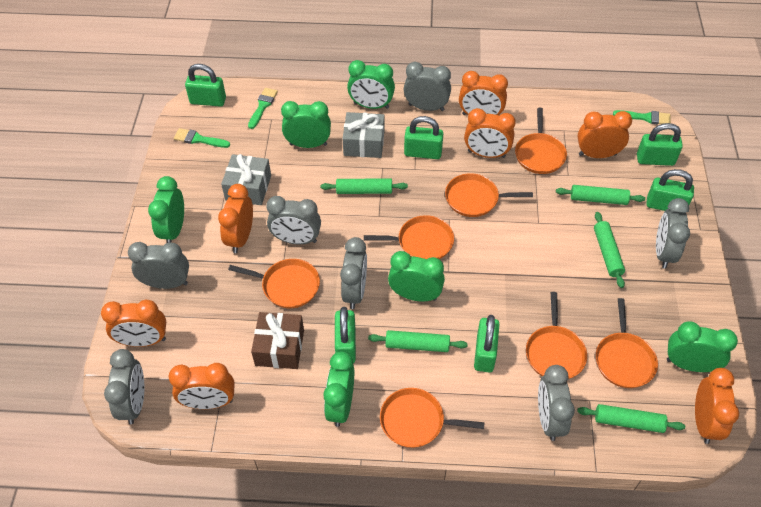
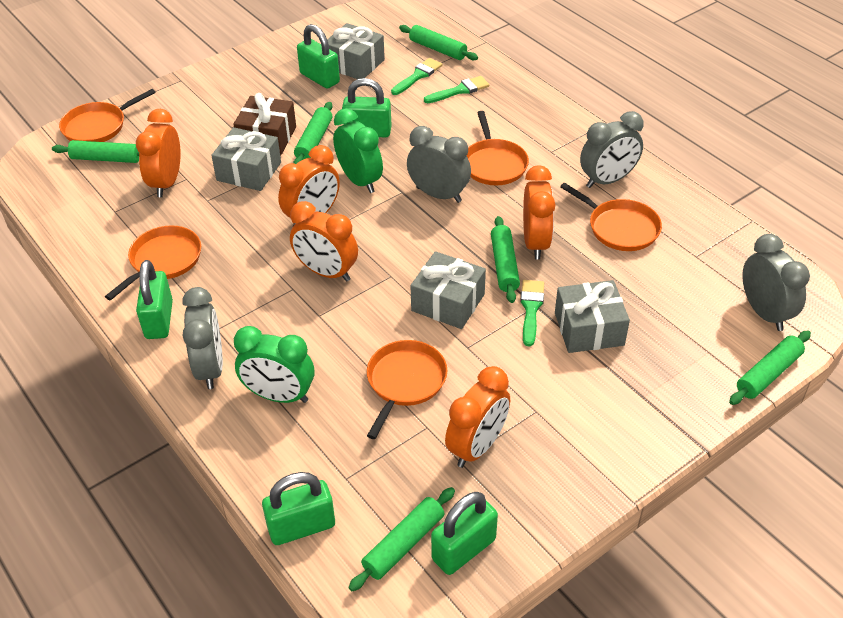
green clock: 6 -> 2
green padlock: 6 -> 5
green rolling pin: 5 -> 6
grey clock: 7 -> 4
grey gift: 2 -> 4
orange clock: 7 -> 5
orange pan: 7 -> 5

